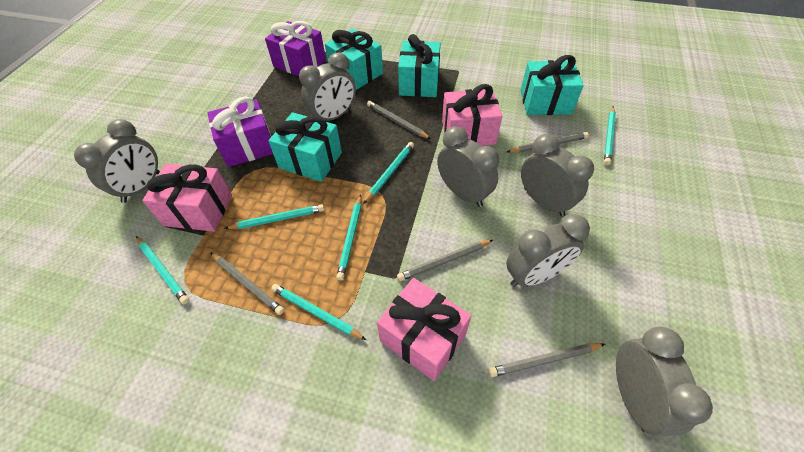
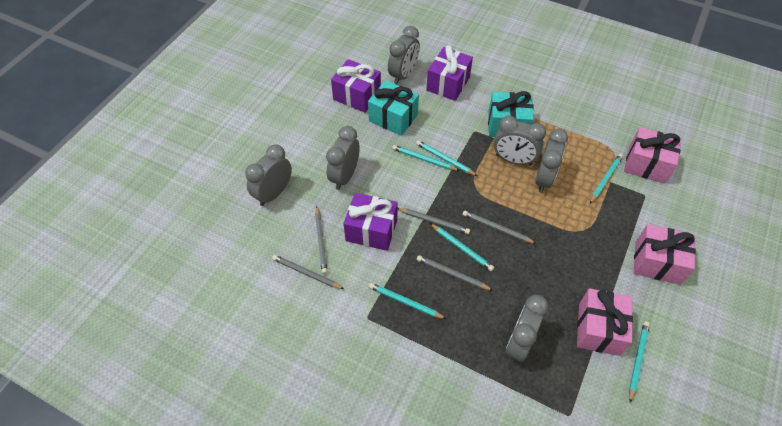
purple gift: 2 -> 3
turquoise gift: 4 -> 2

